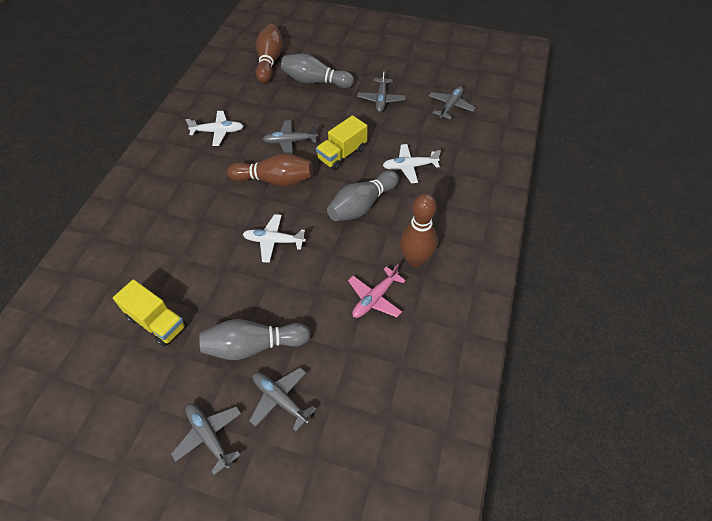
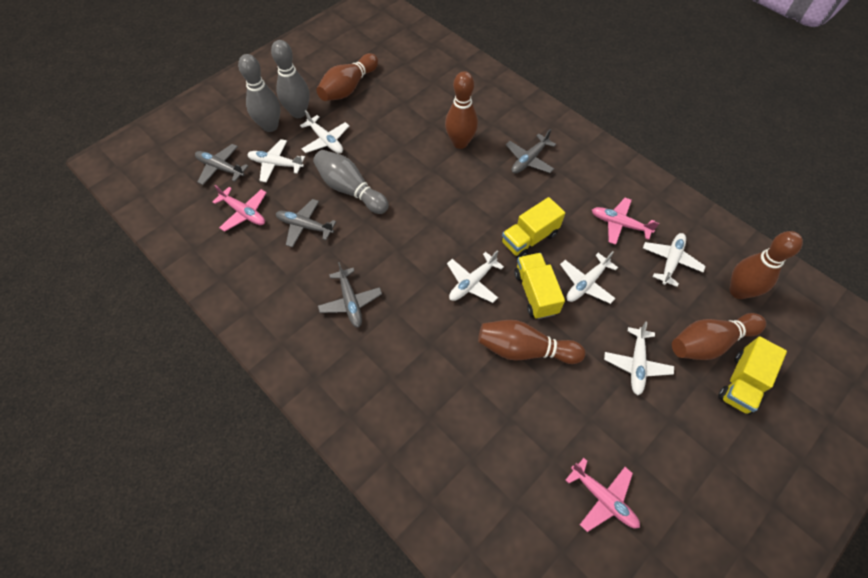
brown bowling pin: 3 -> 5
grey plane: 5 -> 4
pink plane: 1 -> 3
white plane: 3 -> 6
yellow truck: 2 -> 3

